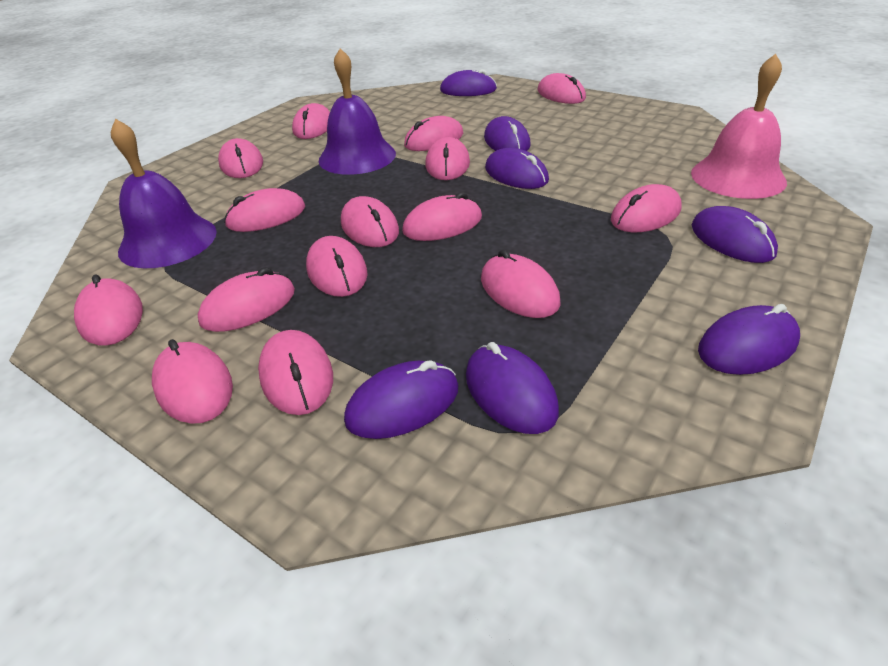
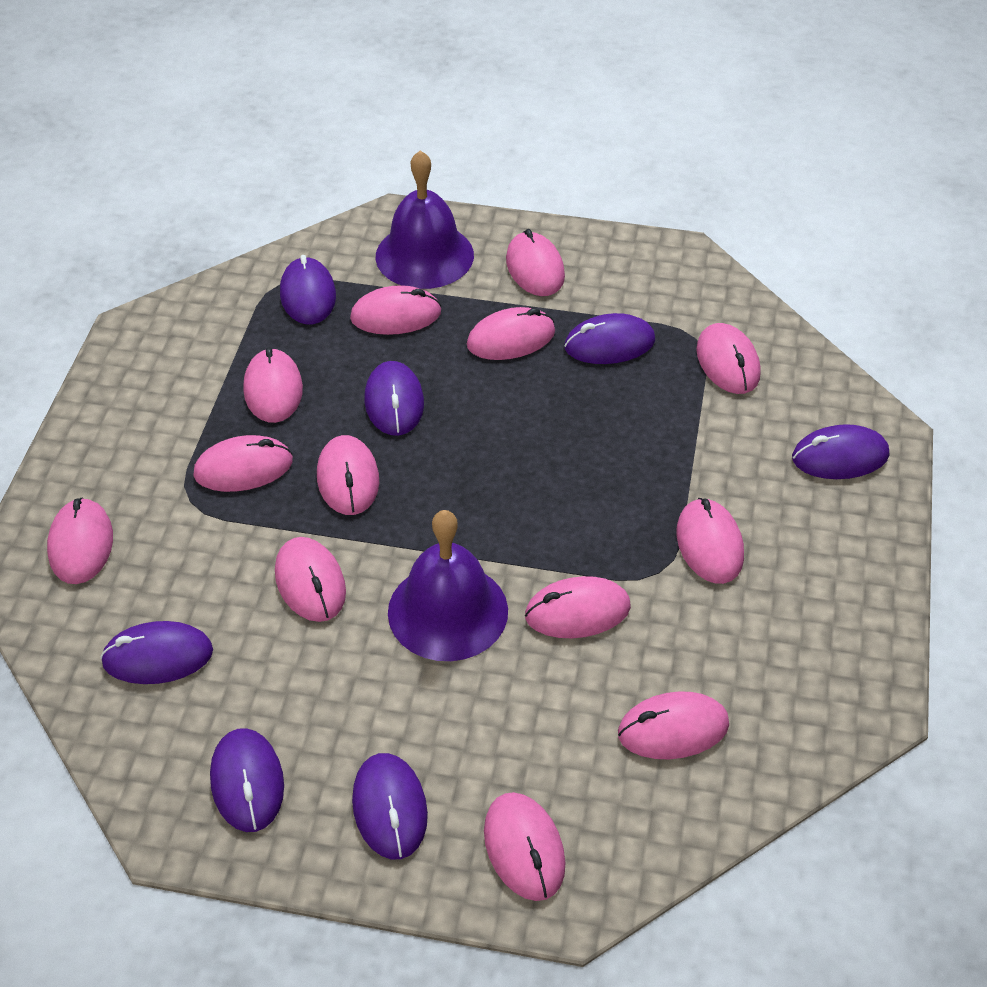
pink bell: 1 -> 0
pink mouse: 15 -> 13

